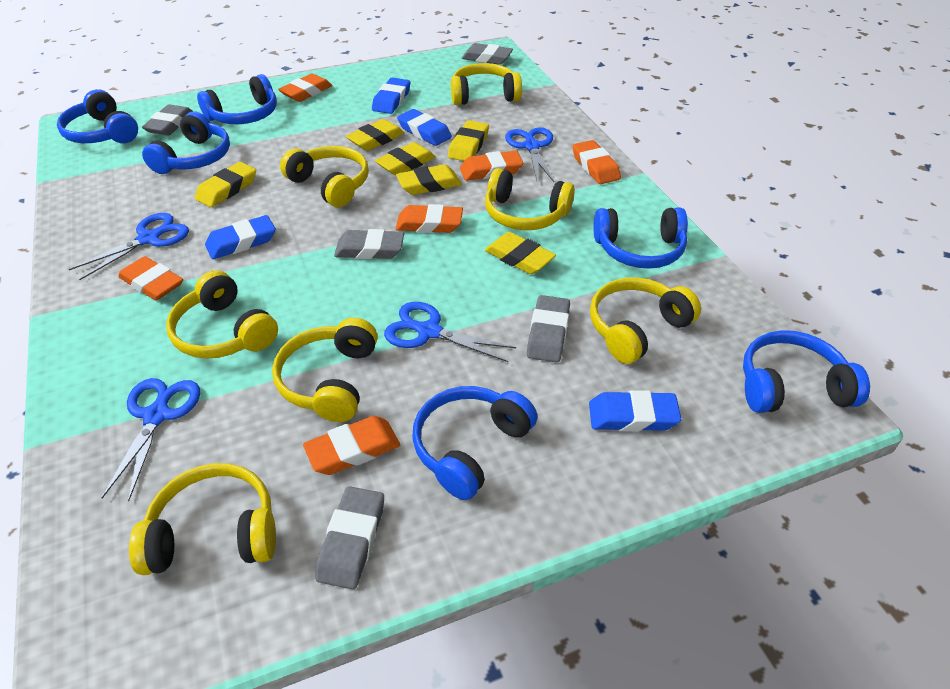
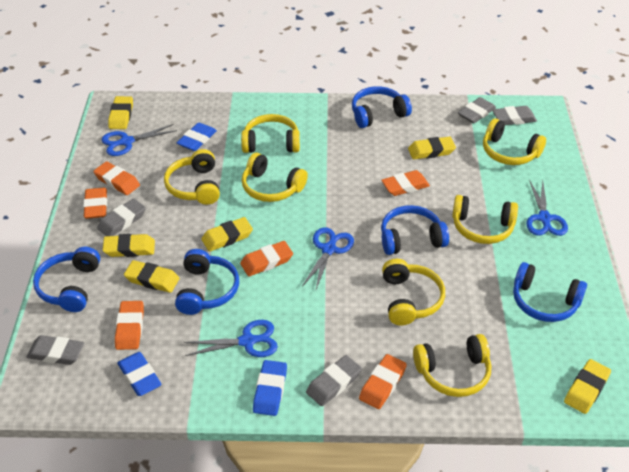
blue eraser: 4 -> 3
blue headphones: 6 -> 5

